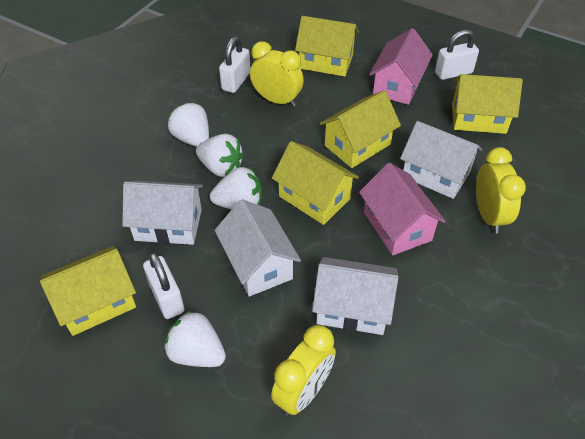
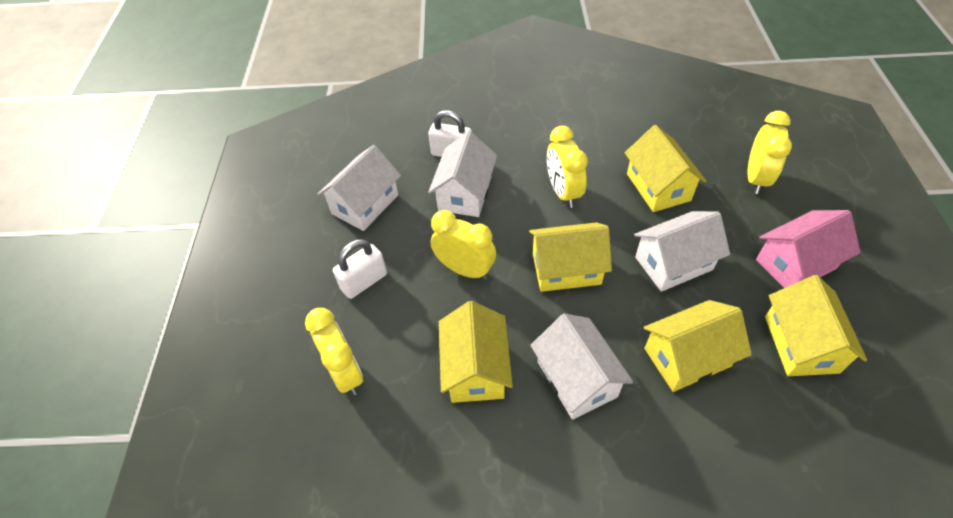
pink house: 2 -> 1
white padlock: 3 -> 2
white strawberry: 4 -> 0
yellow clock: 3 -> 4

